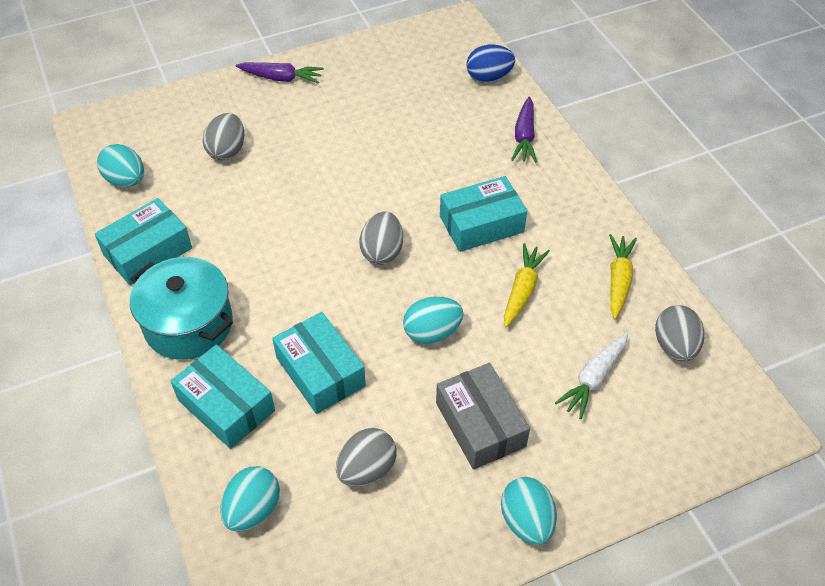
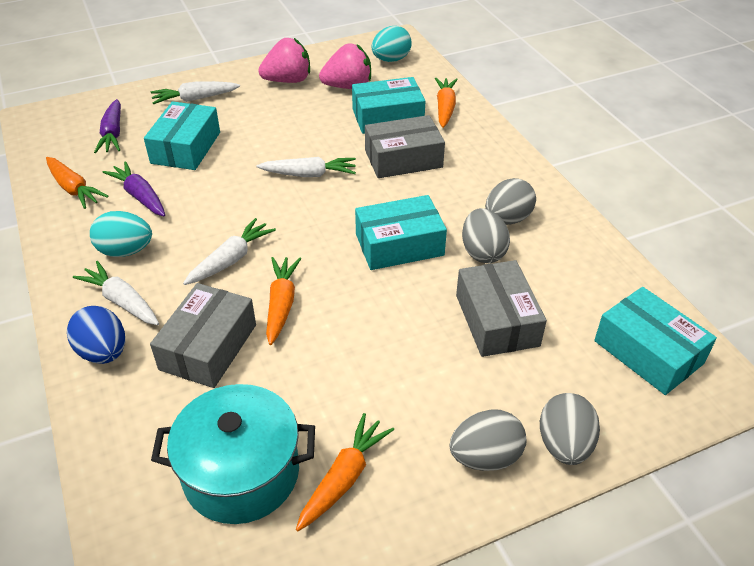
grey box: 1 -> 3
orange carrot: 0 -> 4
pink strawberry: 0 -> 2
turquoise egg: 4 -> 2
white carrot: 1 -> 4
yellow carrot: 2 -> 0

